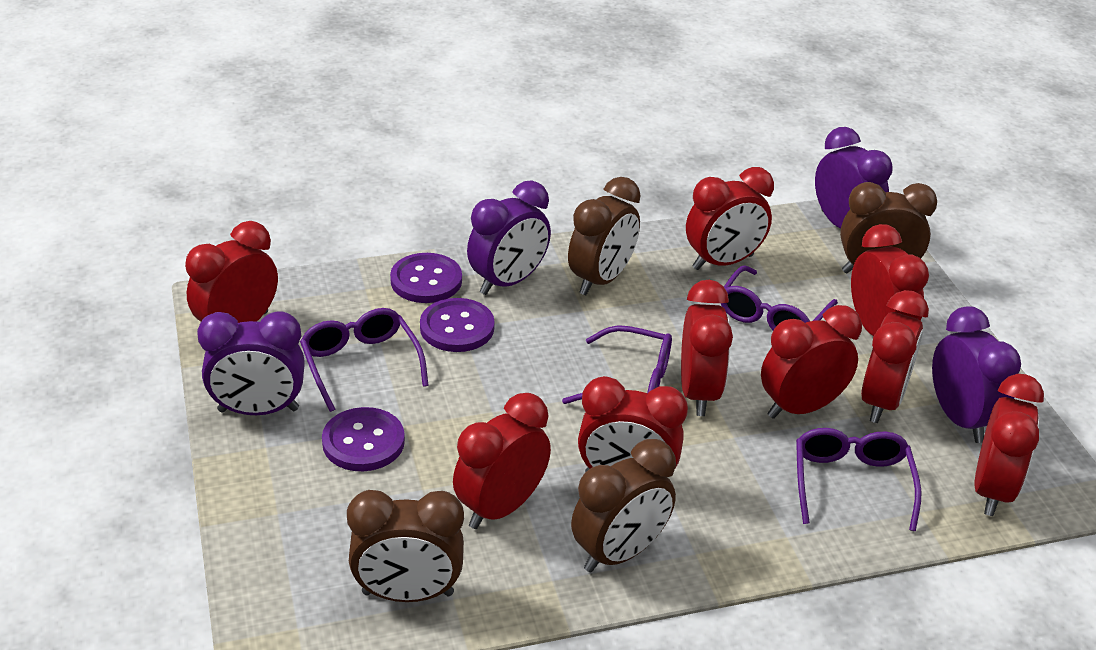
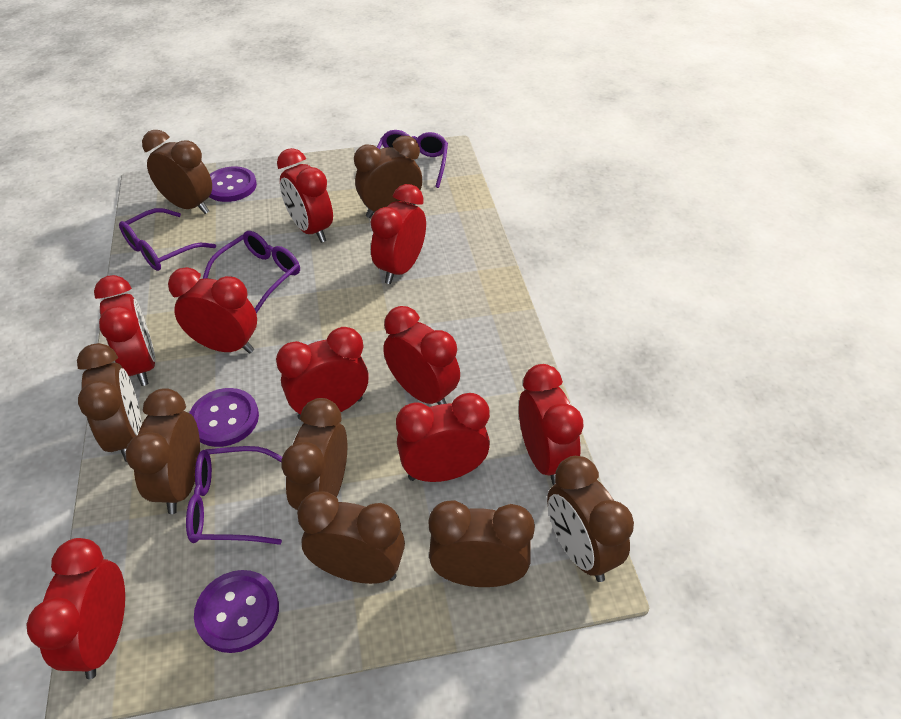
brown clock: 4 -> 8
purple clock: 4 -> 0

